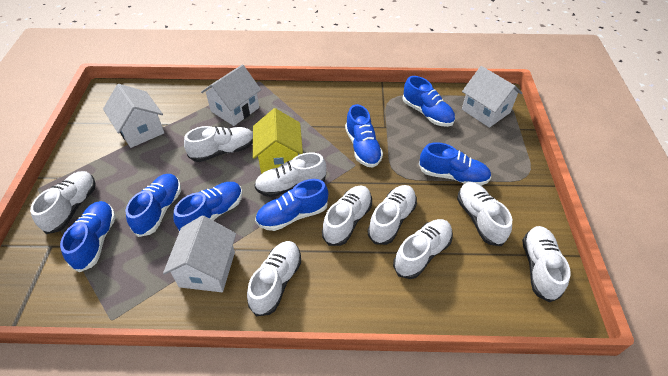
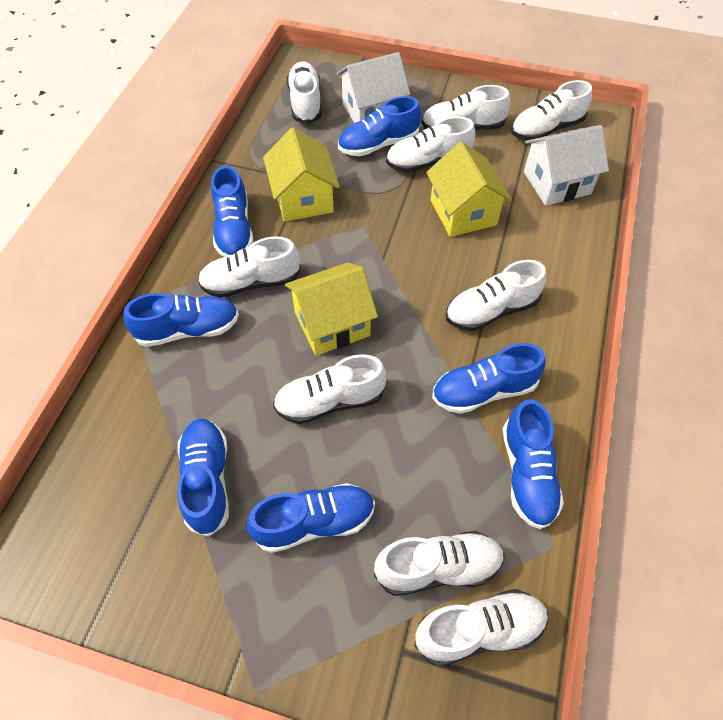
white house: 4 -> 2
yellow house: 1 -> 3

